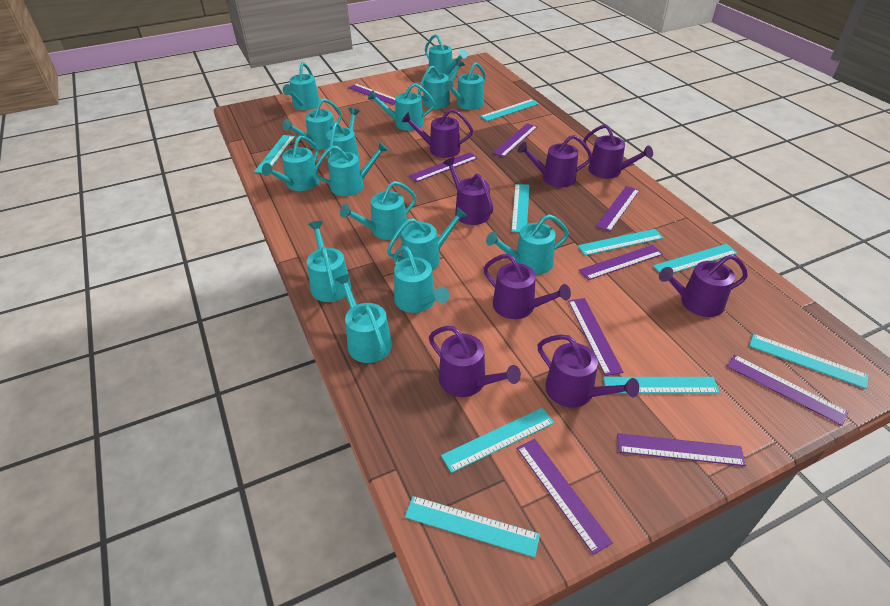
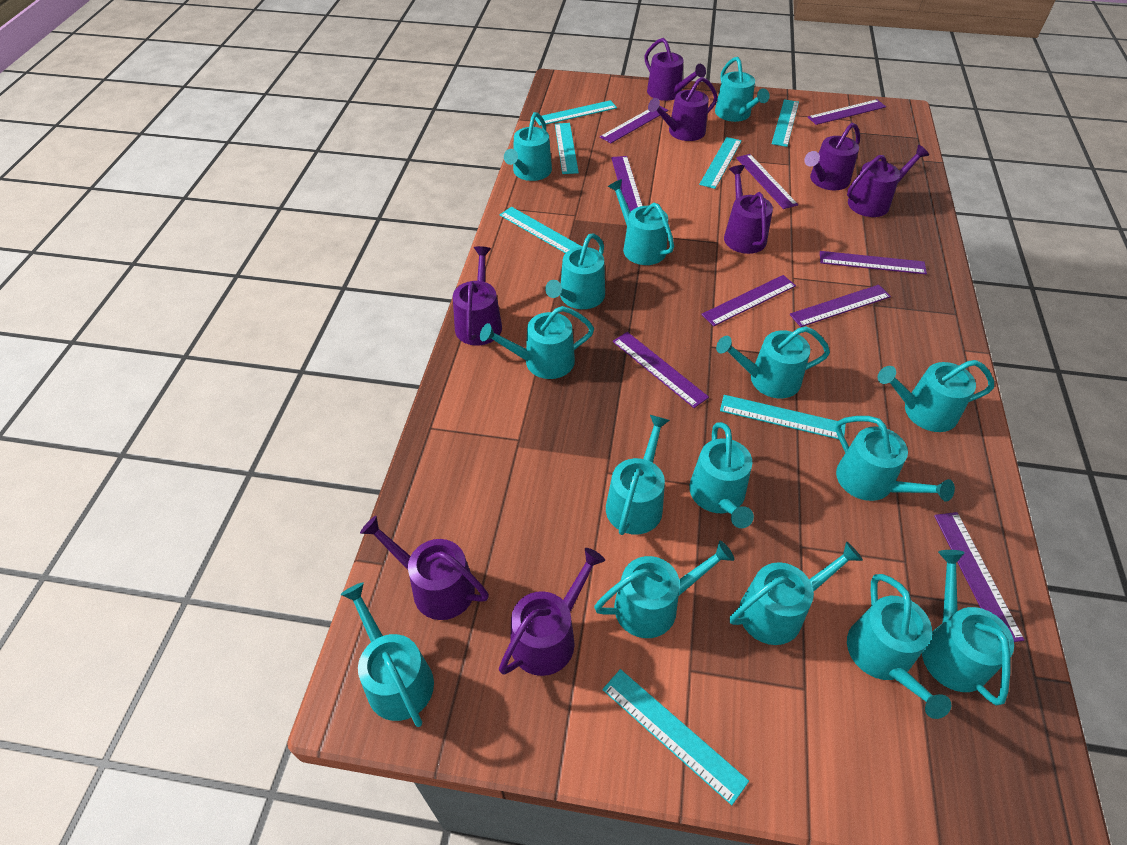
turquoise ruler: 9 -> 7

